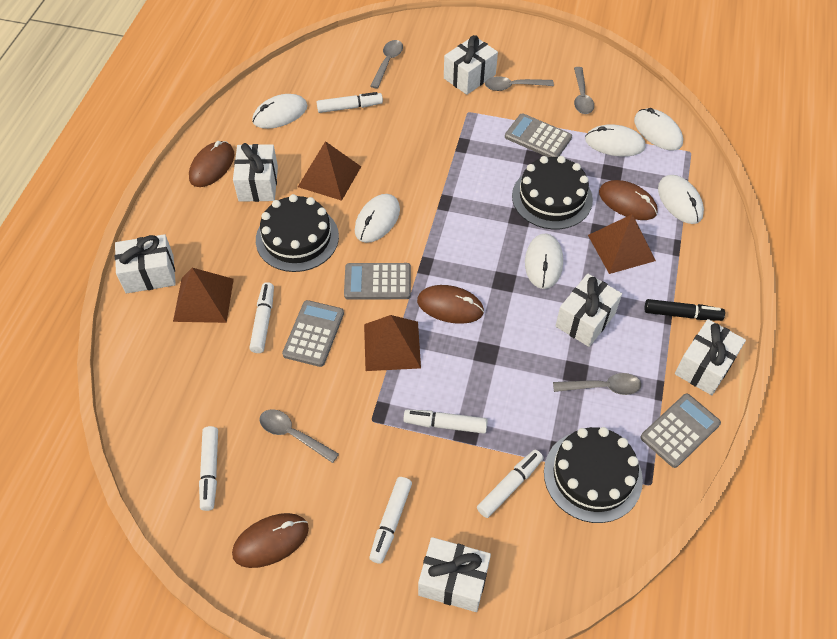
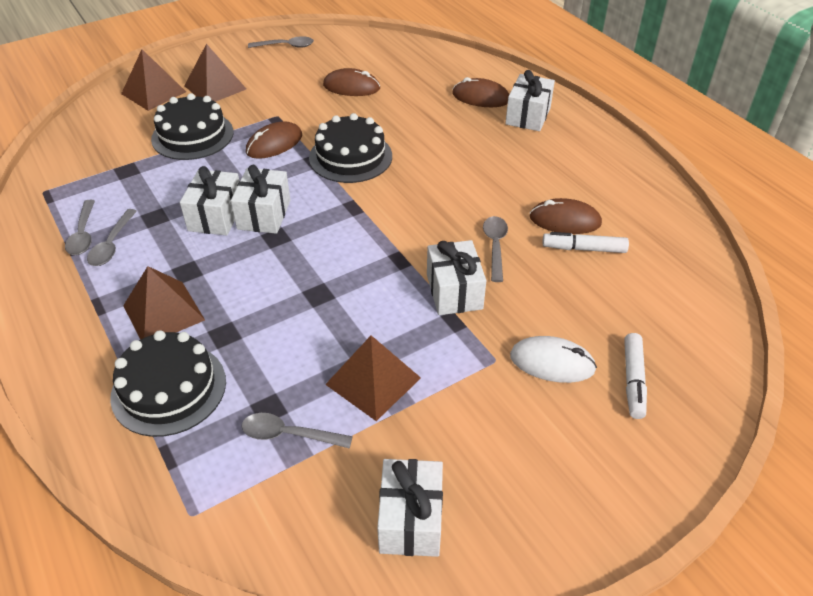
black marker: 1 -> 0
grey calculator: 4 -> 0
white gift: 6 -> 5
white marker: 6 -> 2
white mouse: 6 -> 1

